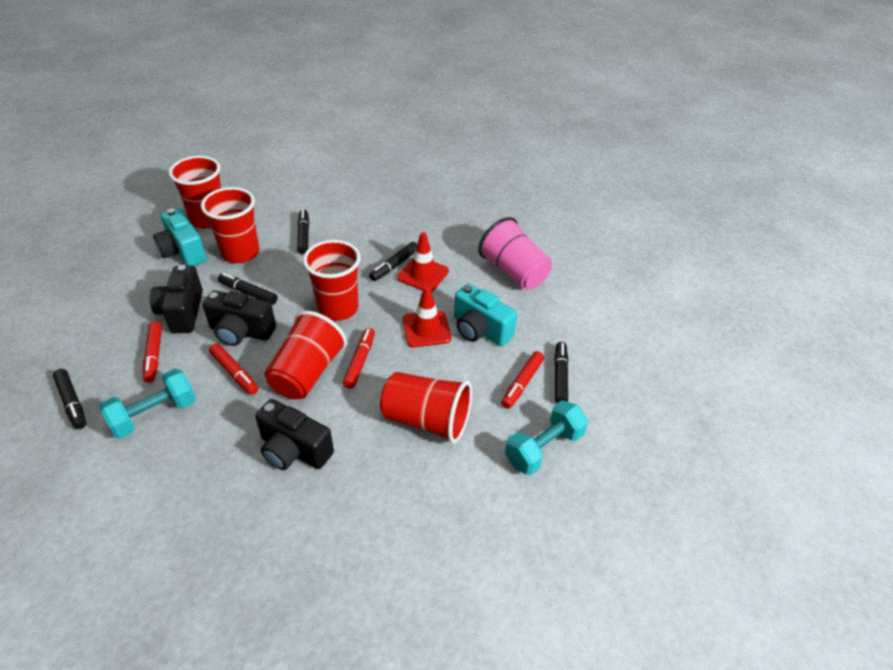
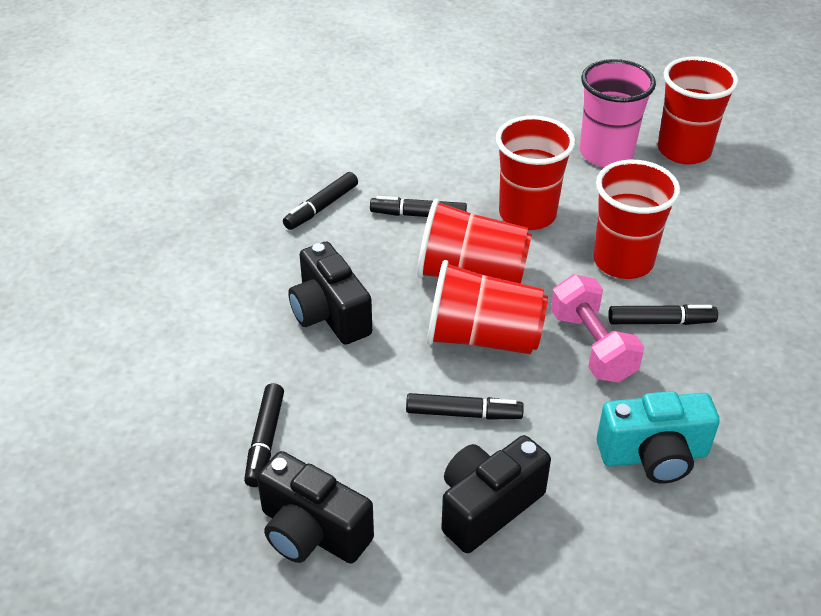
pink dumbbell: 0 -> 1
red marker: 4 -> 0
red traffic cone: 2 -> 0
turquoise camera: 2 -> 1
turquoise dumbbell: 2 -> 0

